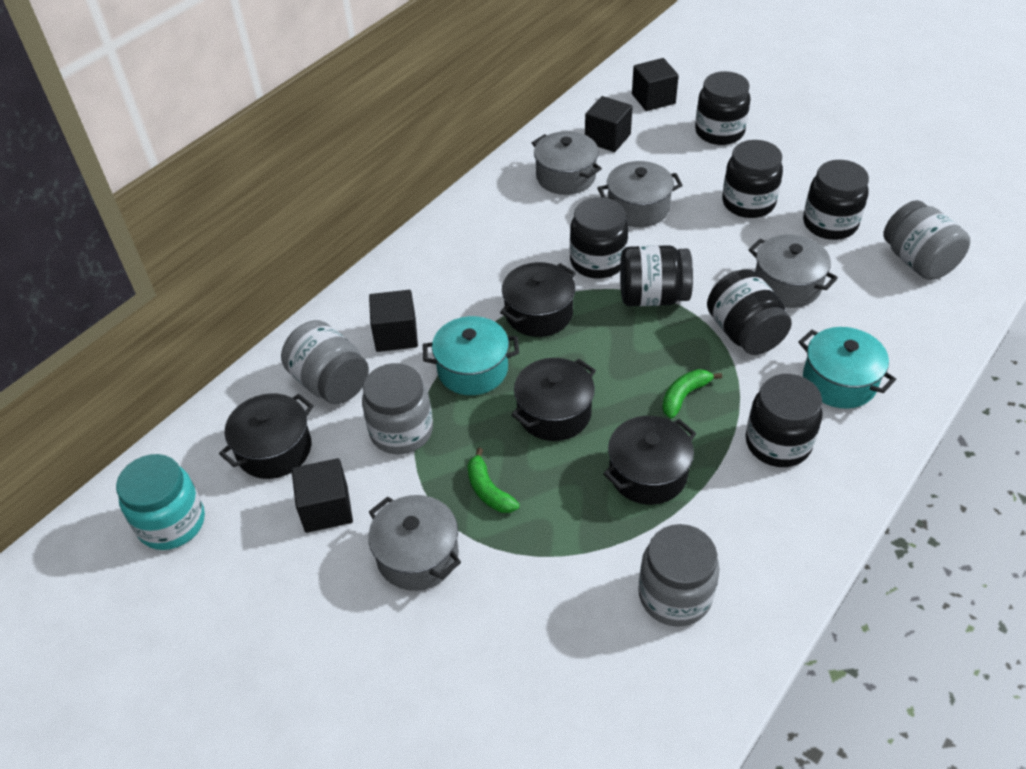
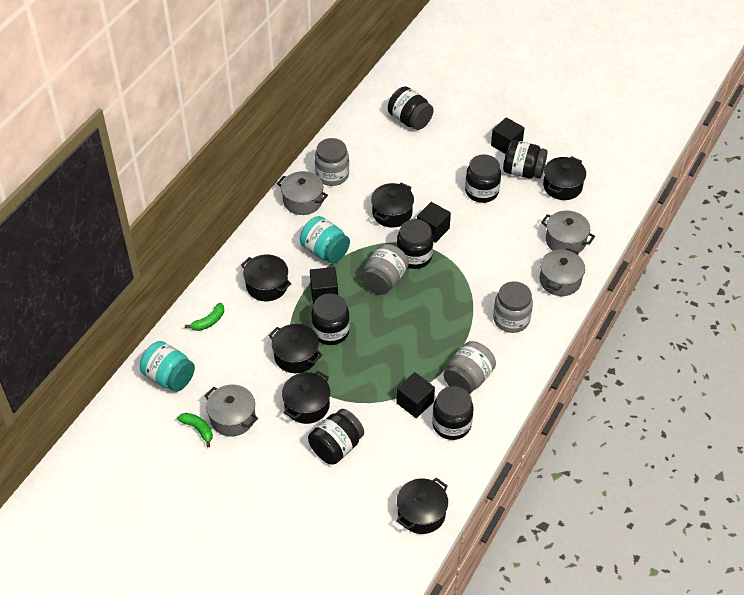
black pot: 4 -> 6
turquoise jar: 1 -> 2
turquoise pot: 2 -> 0

